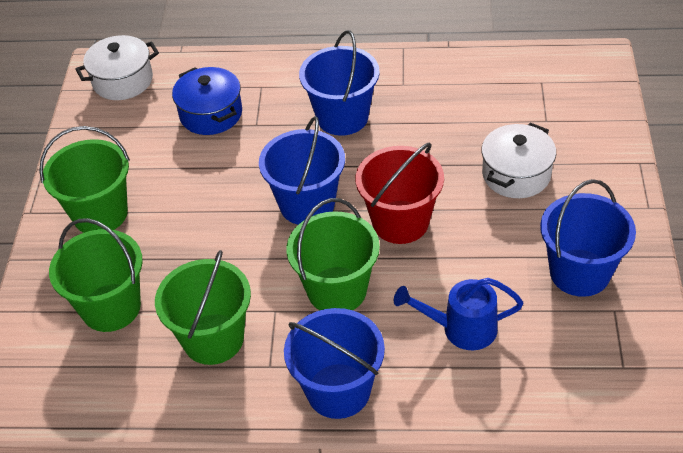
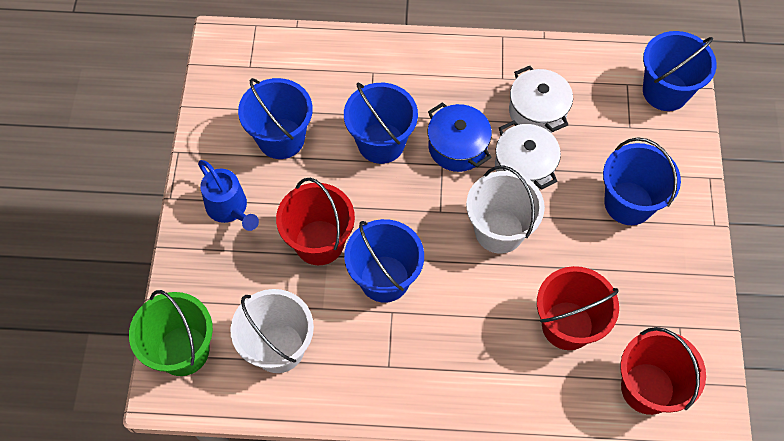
blue bucket: 4 -> 5
green bucket: 4 -> 1
red bucket: 1 -> 3
white bucket: 0 -> 2

